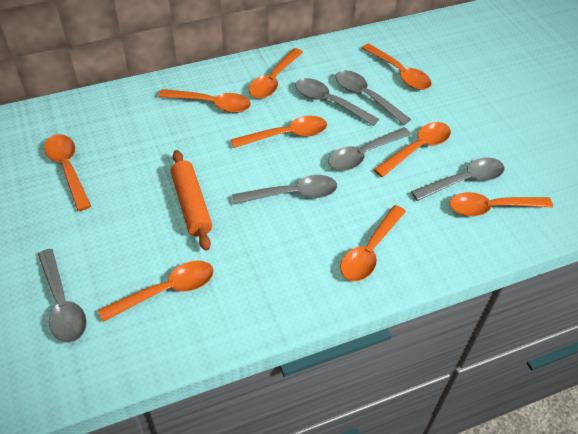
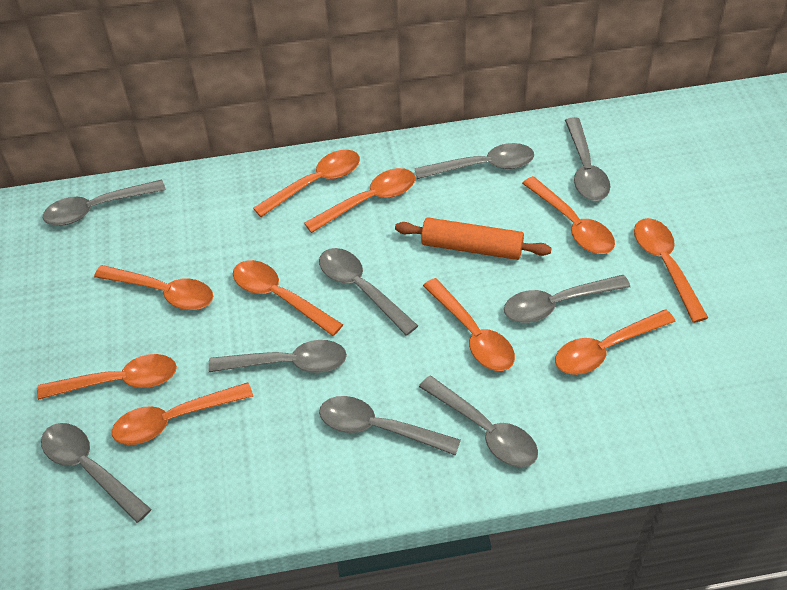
grey spoon: 6 -> 9
orange spoon: 9 -> 10

